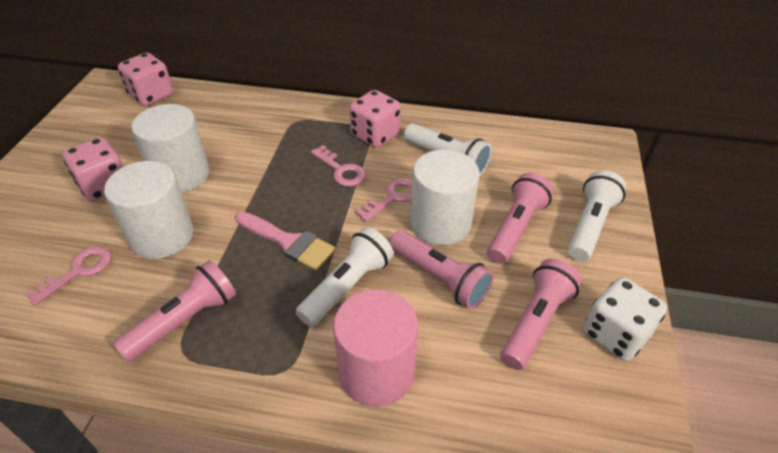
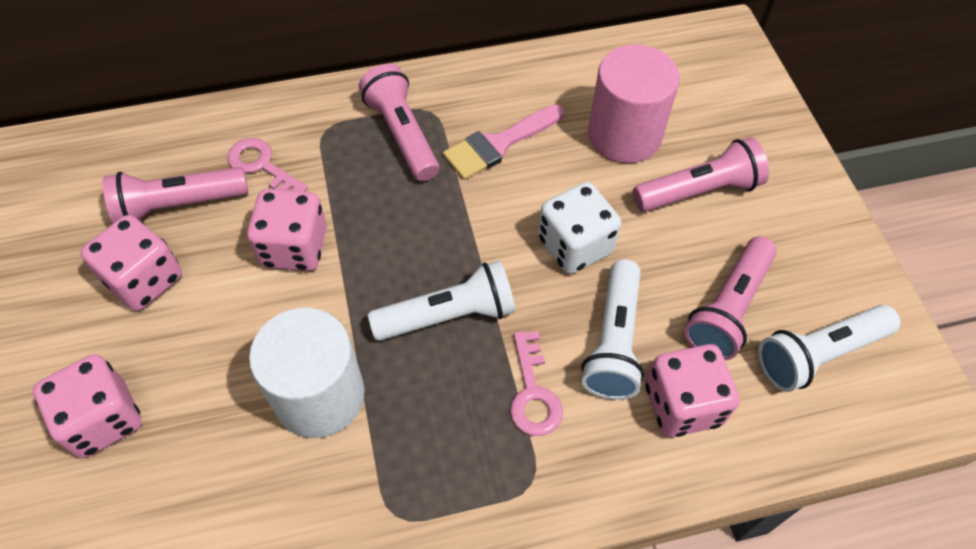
pink dice: 3 -> 4
pink key: 3 -> 2
white cylinder: 3 -> 1

